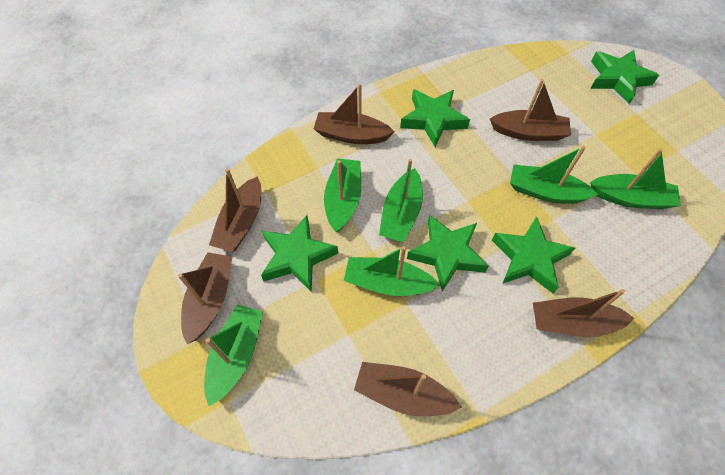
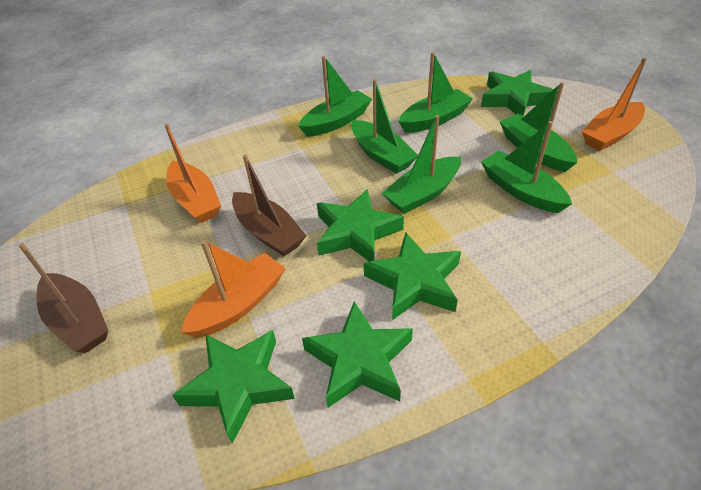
brown boat: 6 -> 2
orange boat: 0 -> 3

